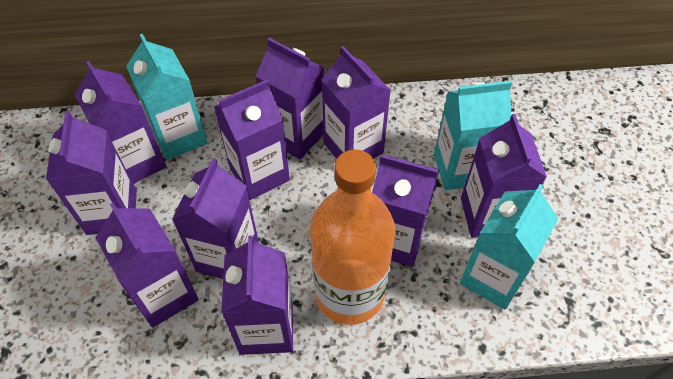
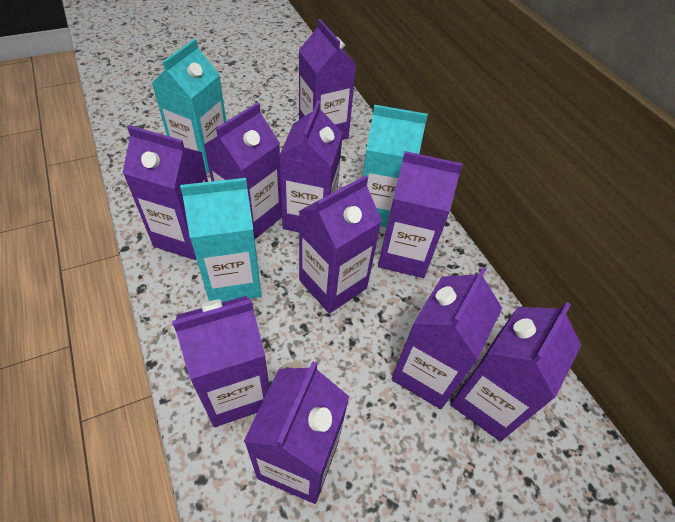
orange bottle: 1 -> 0

